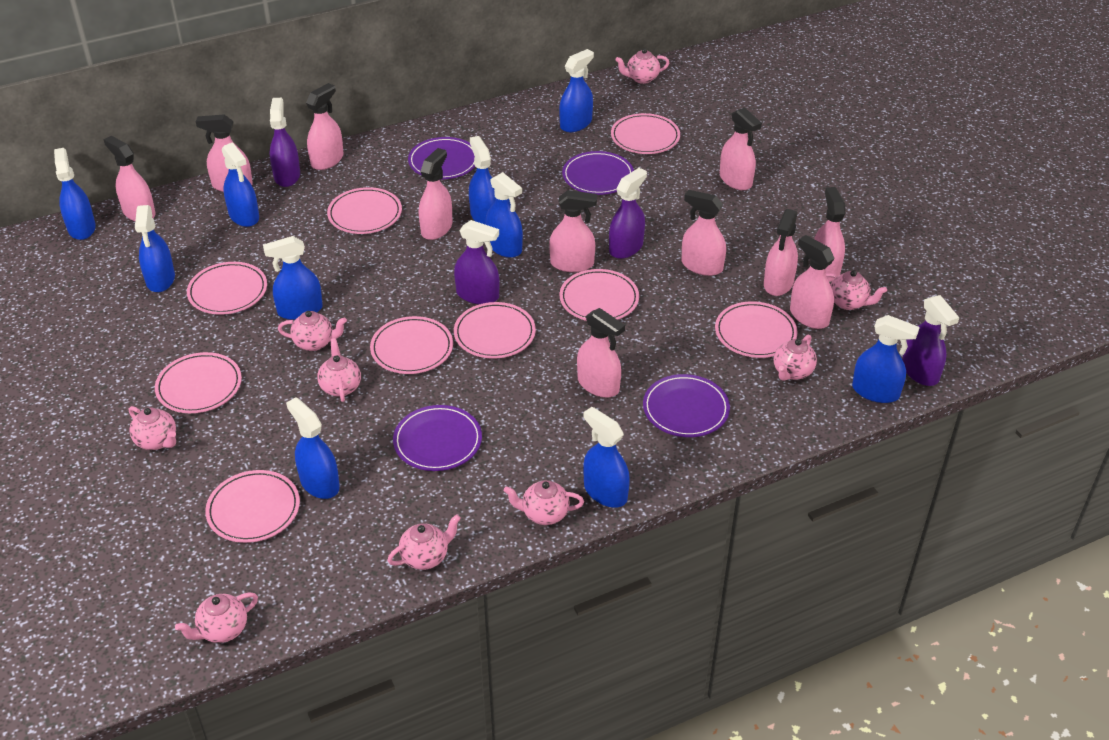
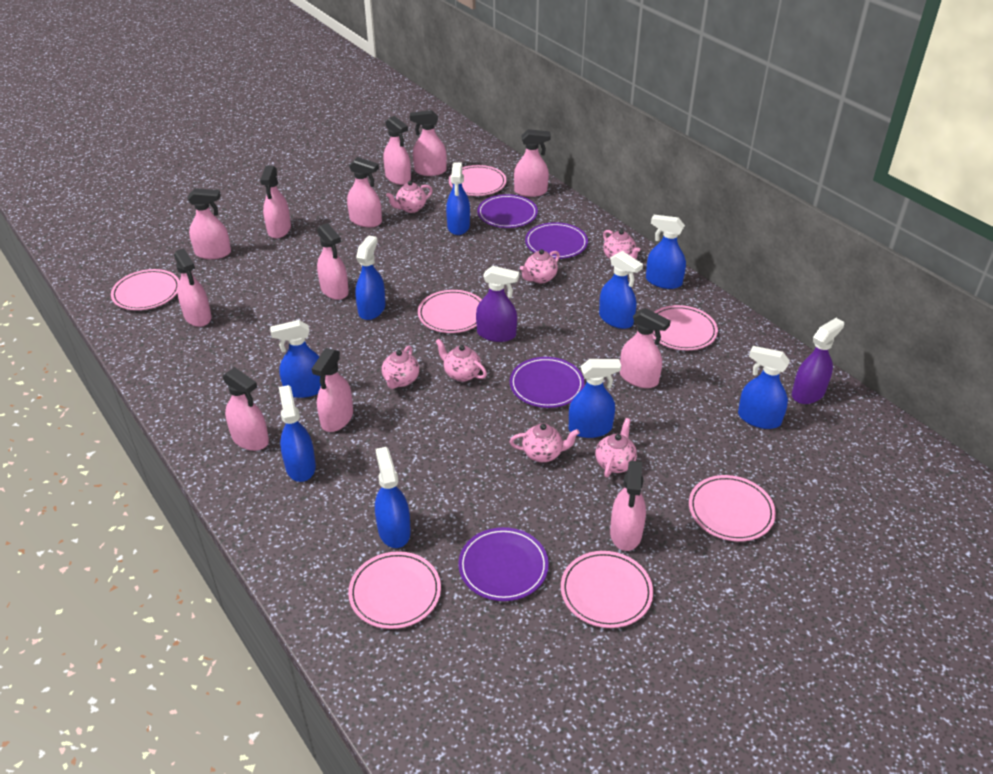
blue spray bottle: 10 -> 9
pink plate: 9 -> 7
pink spray bottle: 11 -> 12
pink teapot: 9 -> 7
purple spray bottle: 4 -> 2

